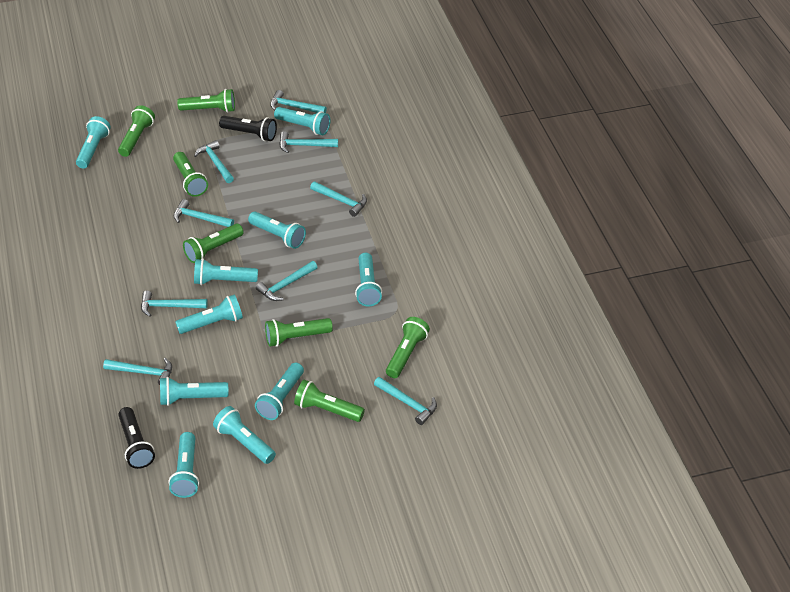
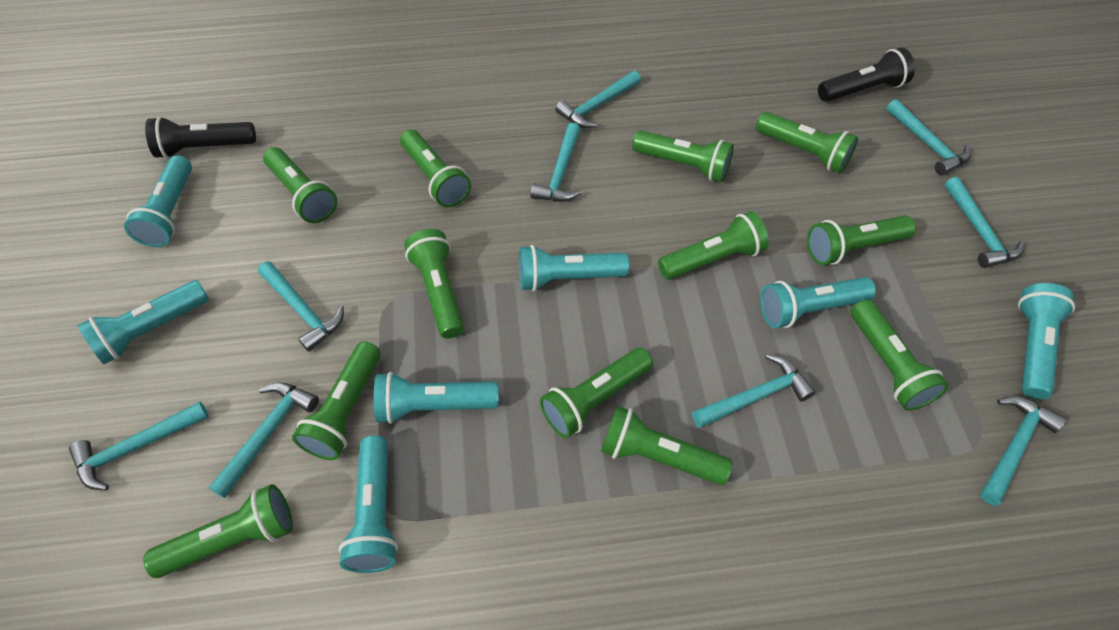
green flashlight: 7 -> 12
turquoise flashlight: 10 -> 7

